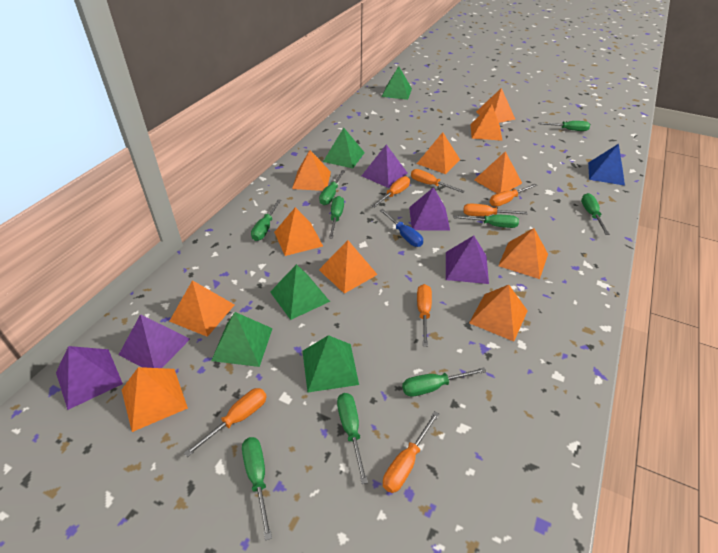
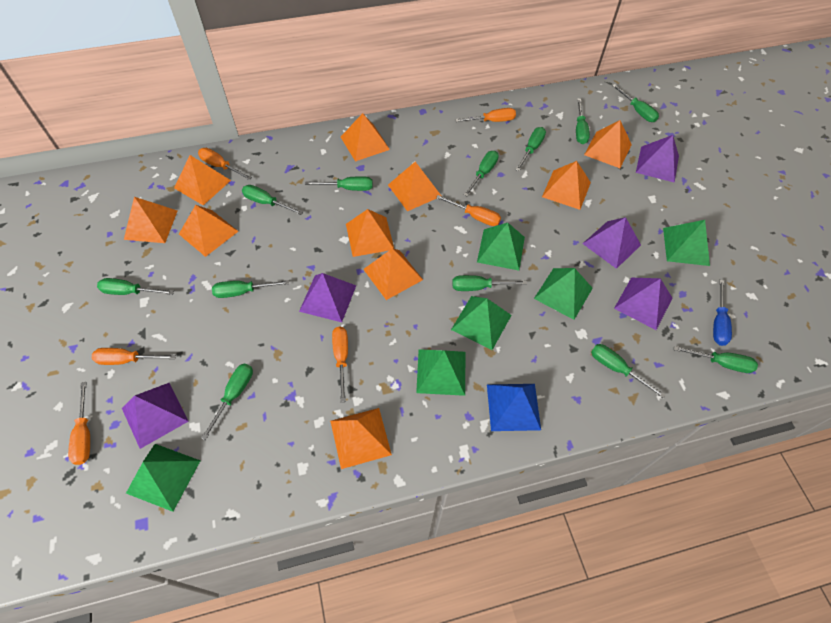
green pyramid: 5 -> 6
green screwdriver: 9 -> 12
orange pyramid: 11 -> 10
orange screwdriver: 7 -> 6

